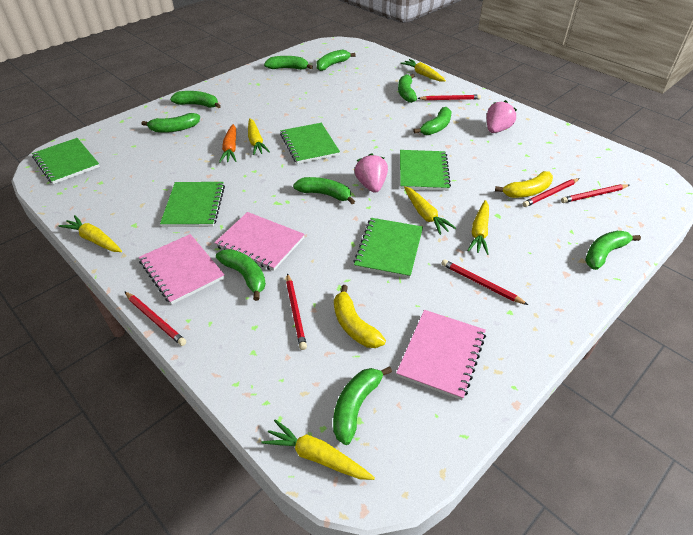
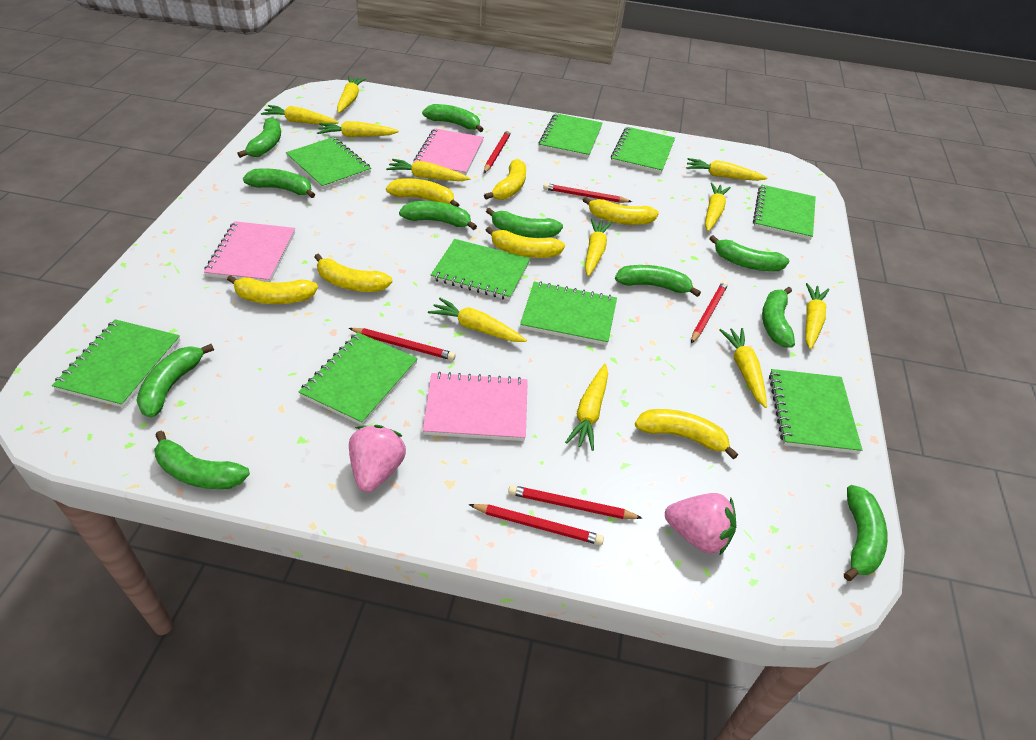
green banana: 10 -> 11
green notebook: 5 -> 9
orange carrot: 1 -> 0
yellow banana: 2 -> 7
yellow carrot: 6 -> 11

